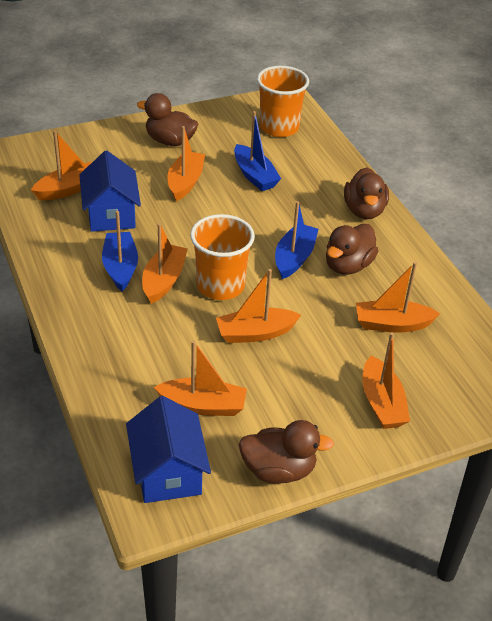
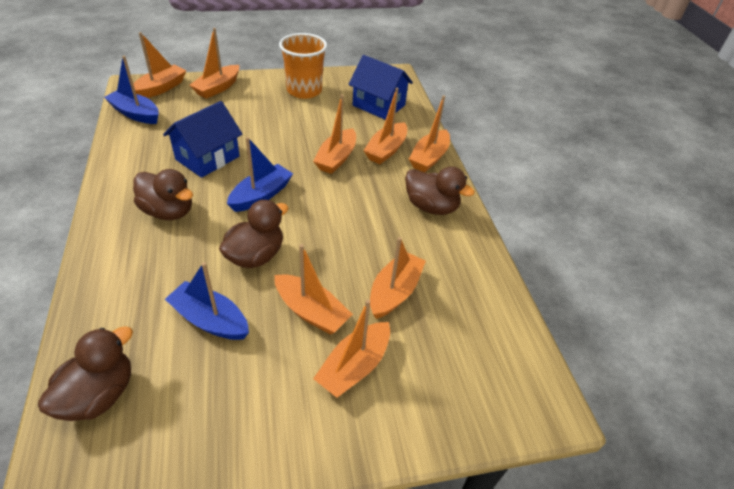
orange boat: 7 -> 8
orange cup: 2 -> 1

